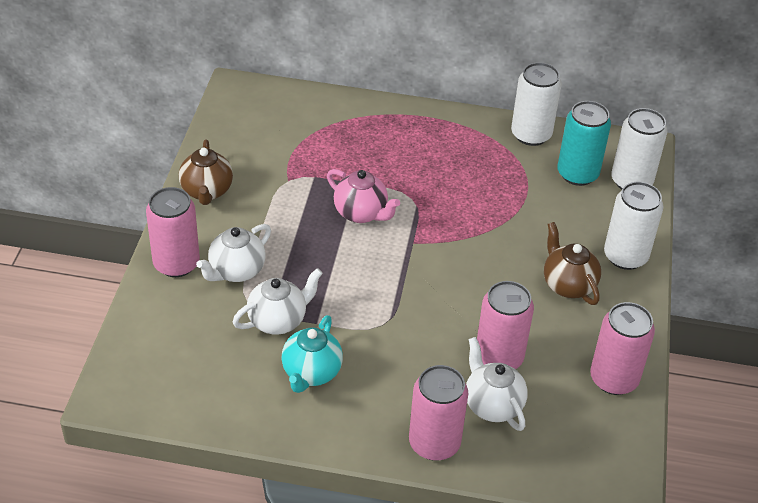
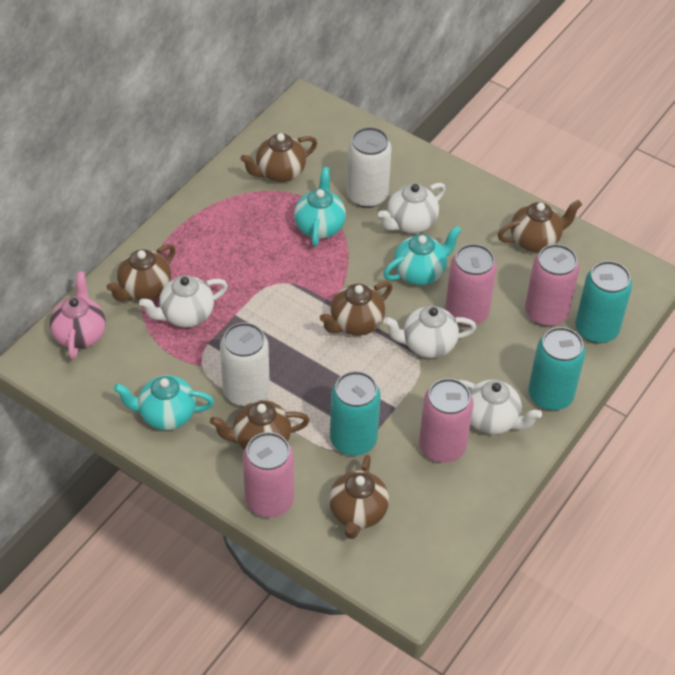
brown teapot: 2 -> 6
turquoise can: 1 -> 3
turquoise teapot: 1 -> 3
white can: 3 -> 2
white teapot: 3 -> 4

